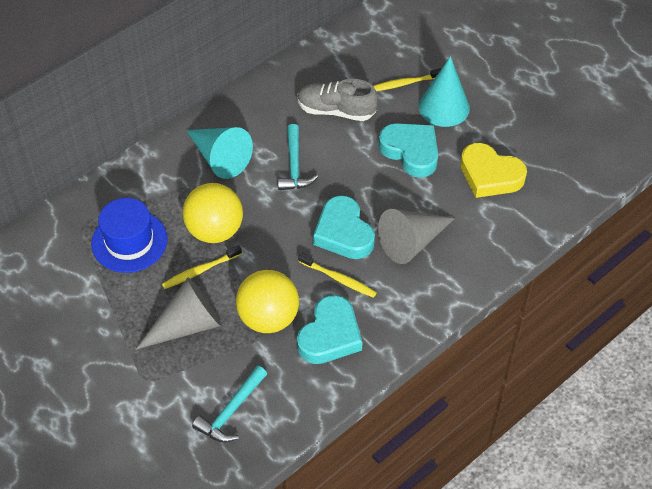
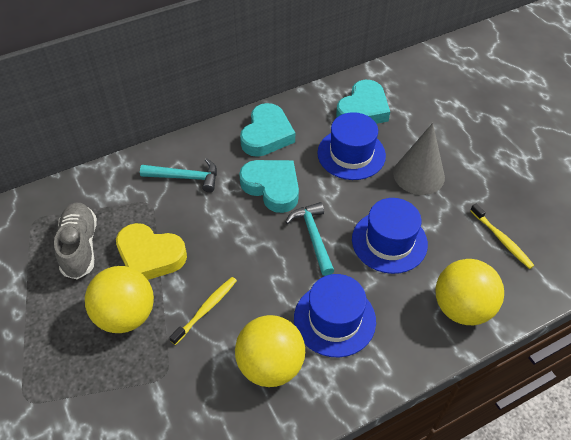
blue hat: 1 -> 3
grey cone: 2 -> 1
turquoise cone: 2 -> 0
yellow ball: 2 -> 3
yellow toothbrush: 3 -> 2

